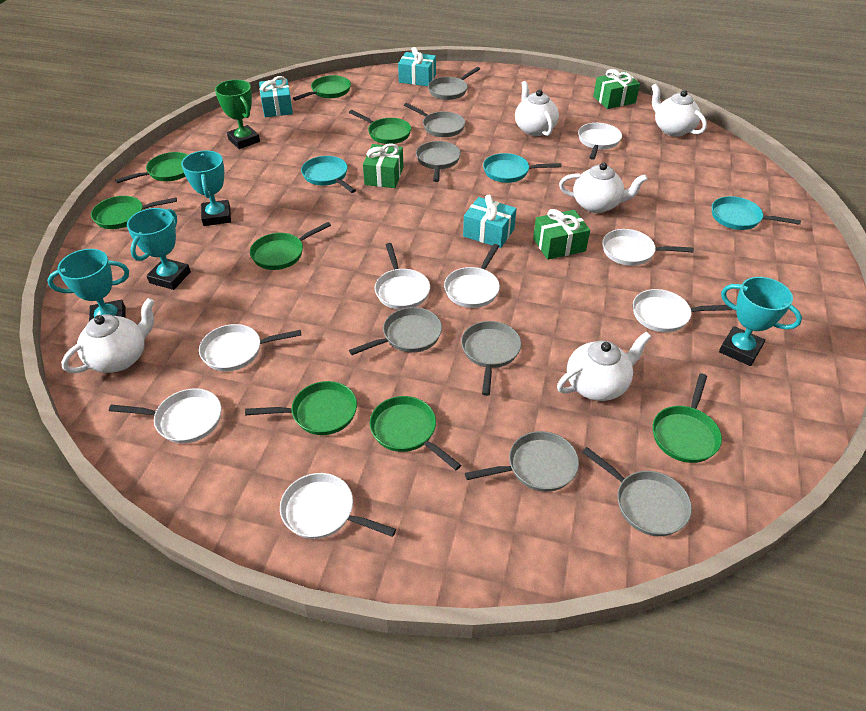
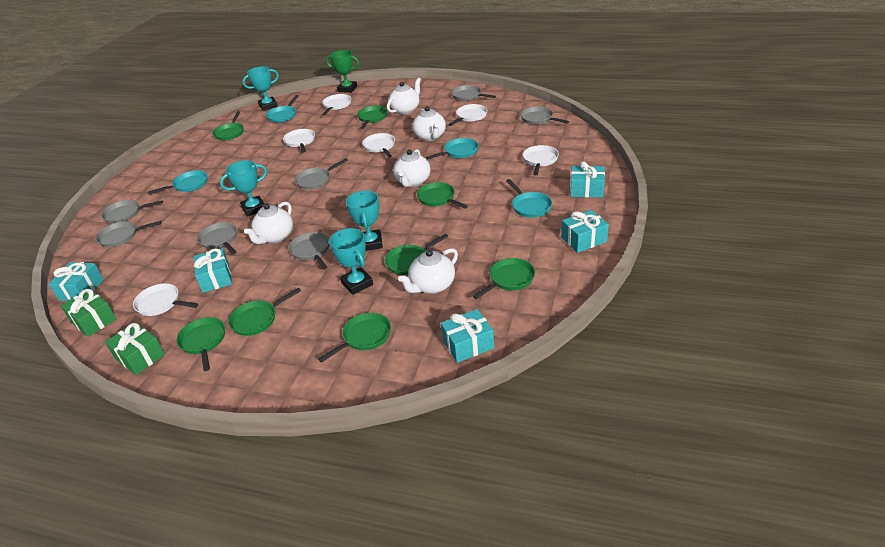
green gift: 3 -> 2
turquoise gift: 3 -> 5
turquoise pan: 3 -> 4
white pan: 8 -> 6

